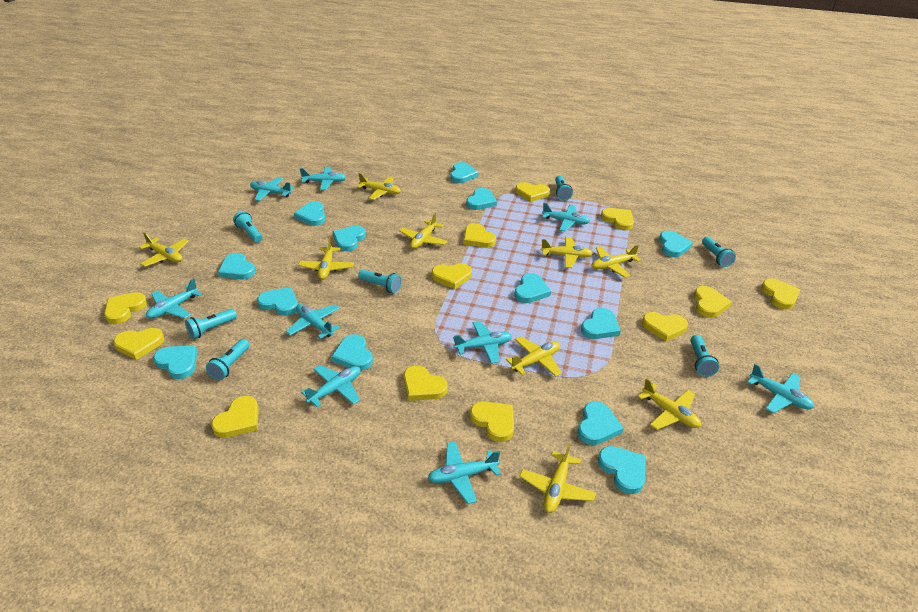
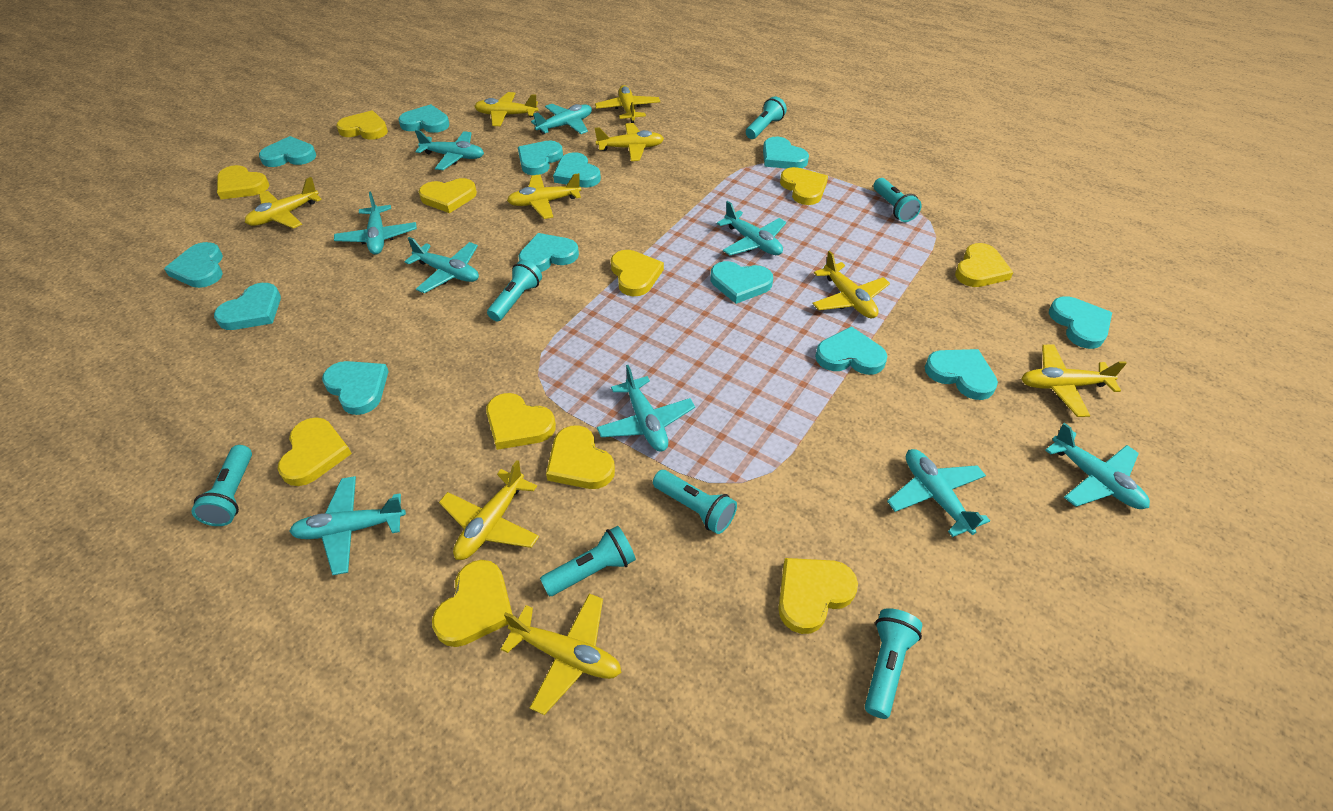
yellow heart: 12 -> 11

